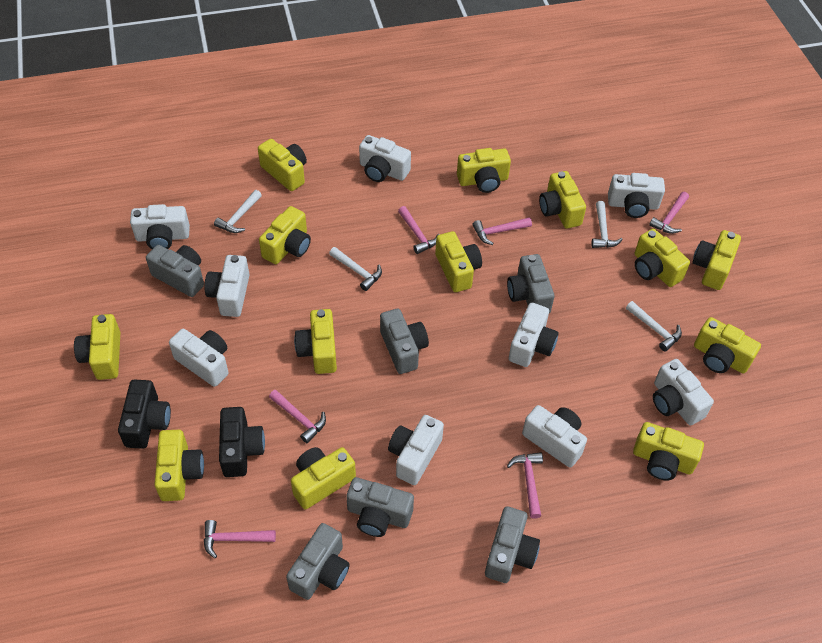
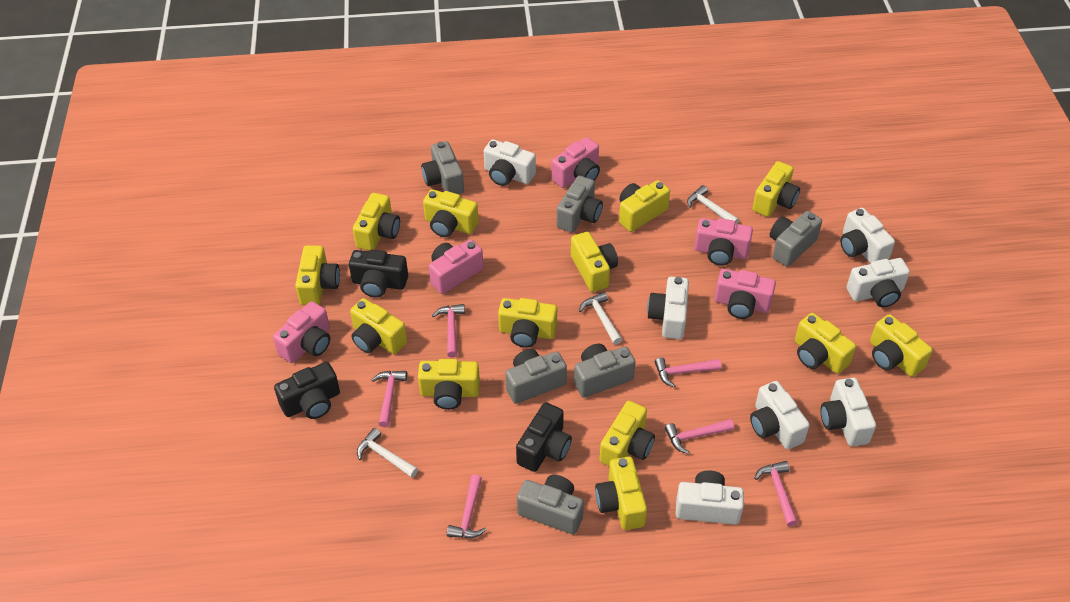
black camera: 2 -> 3
pink camera: 0 -> 5
white camera: 9 -> 7
white hammer: 4 -> 3

